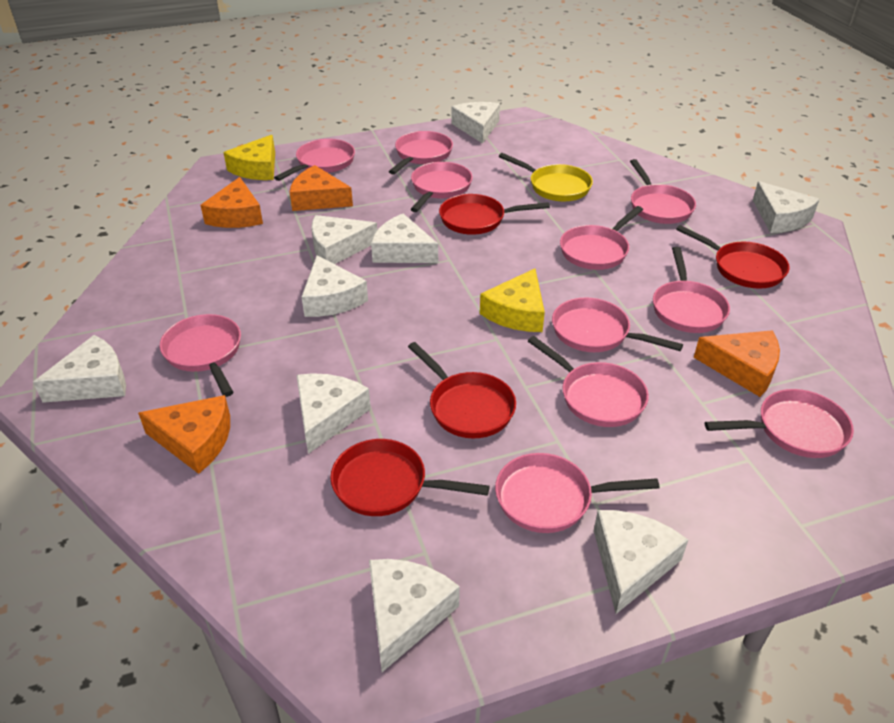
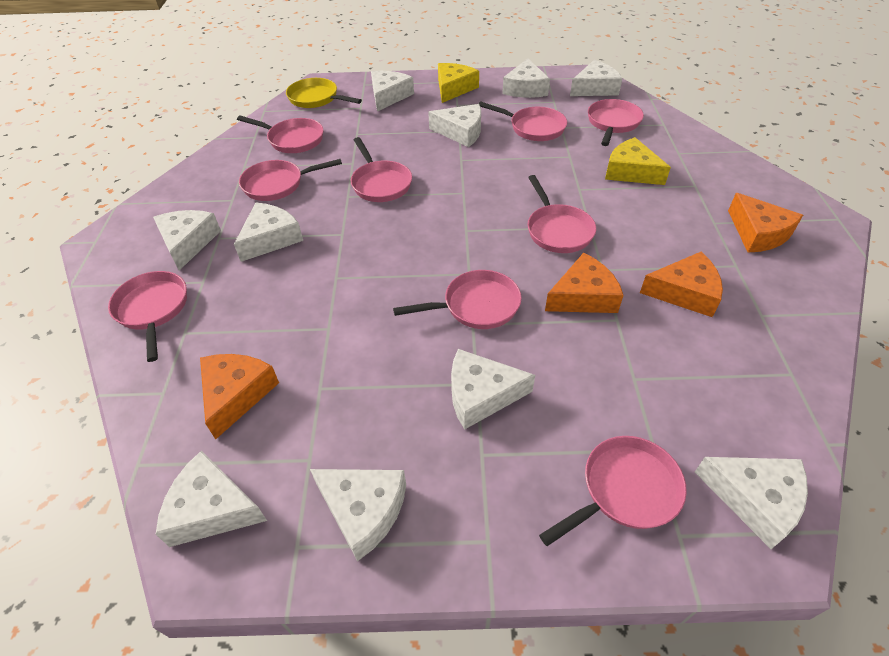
pink pan: 11 -> 9
red pan: 4 -> 0
white cheese: 9 -> 10

